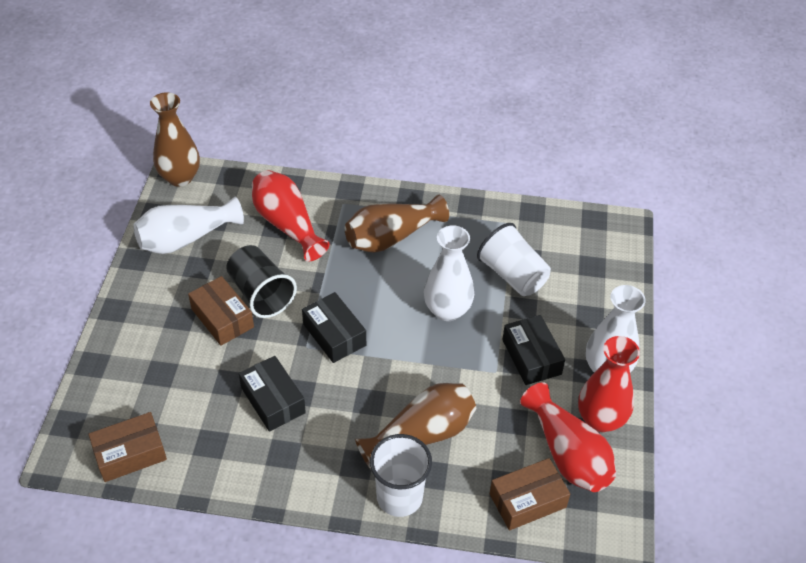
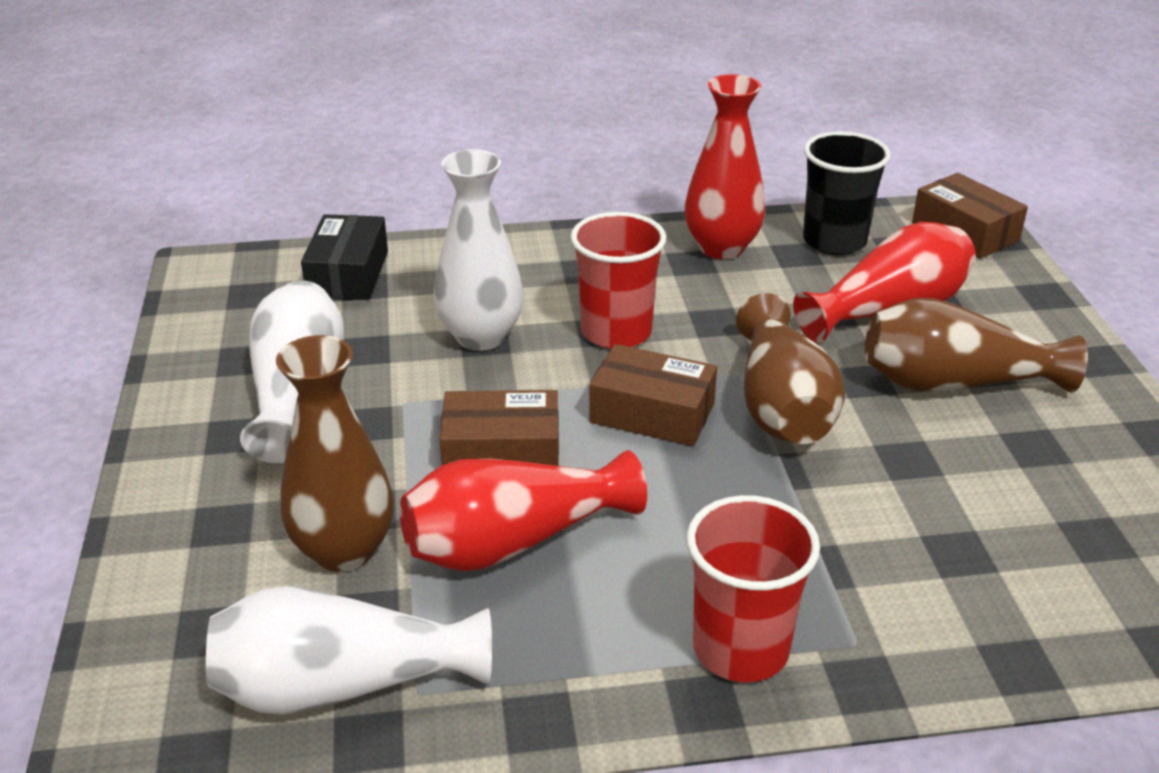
black box: 3 -> 1
red cup: 0 -> 2
white cup: 2 -> 0

